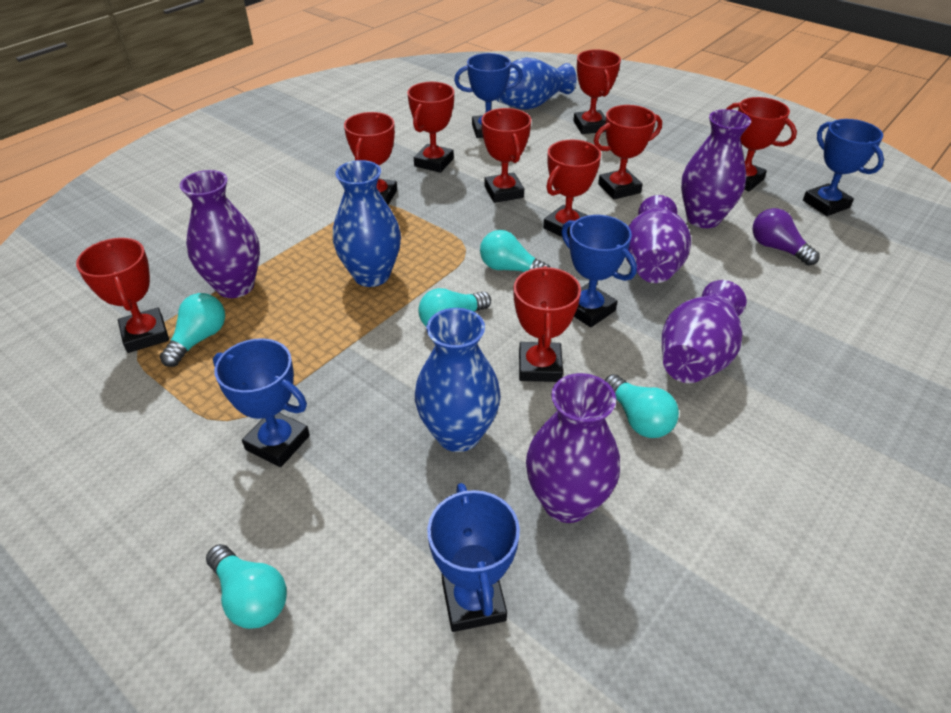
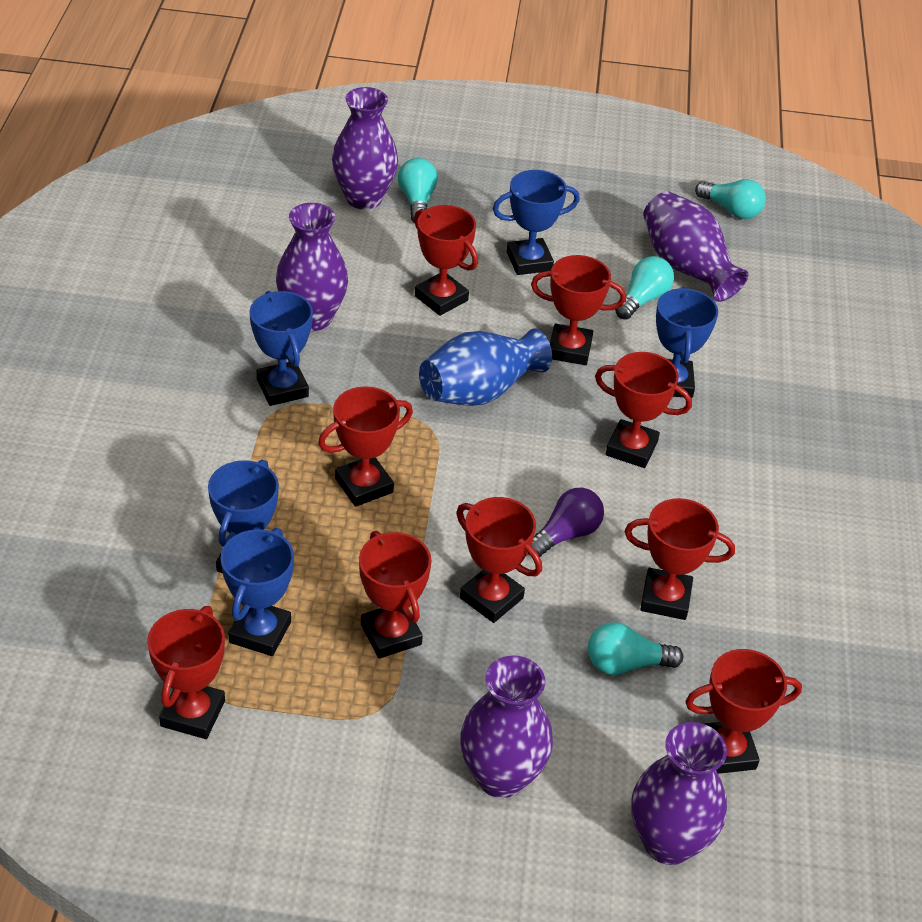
blue vase: 3 -> 1
turquoise light bulb: 5 -> 4

